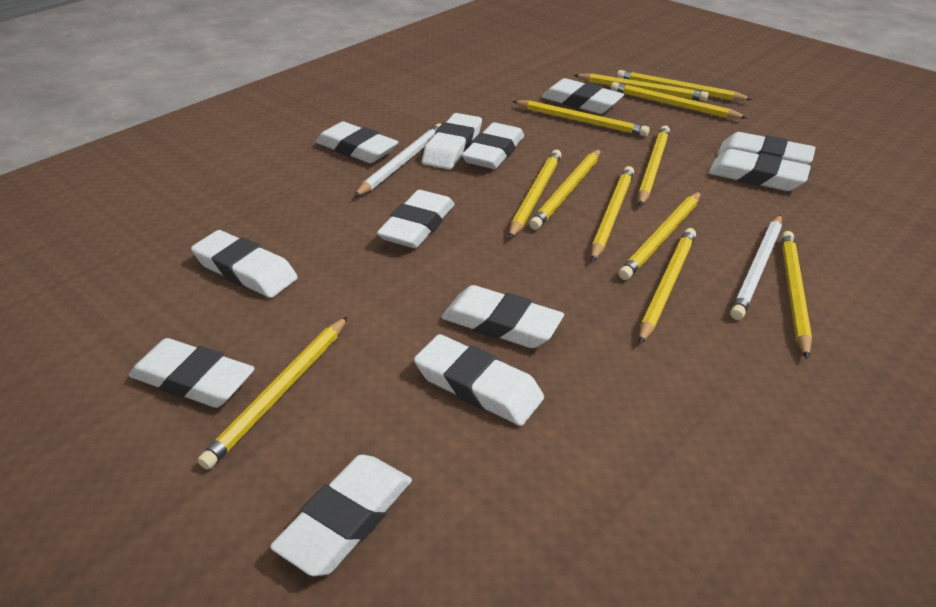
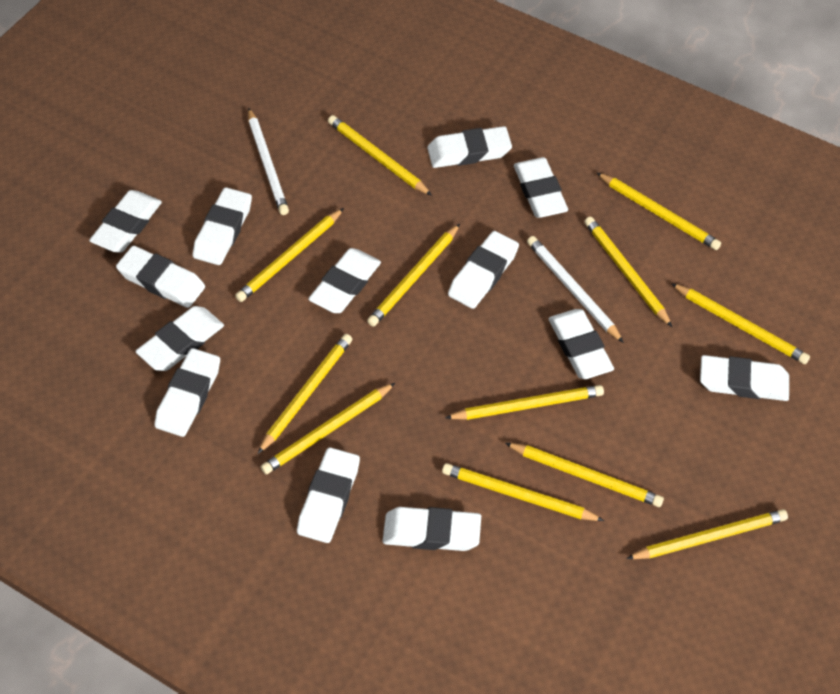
white eraser: 12 -> 13

